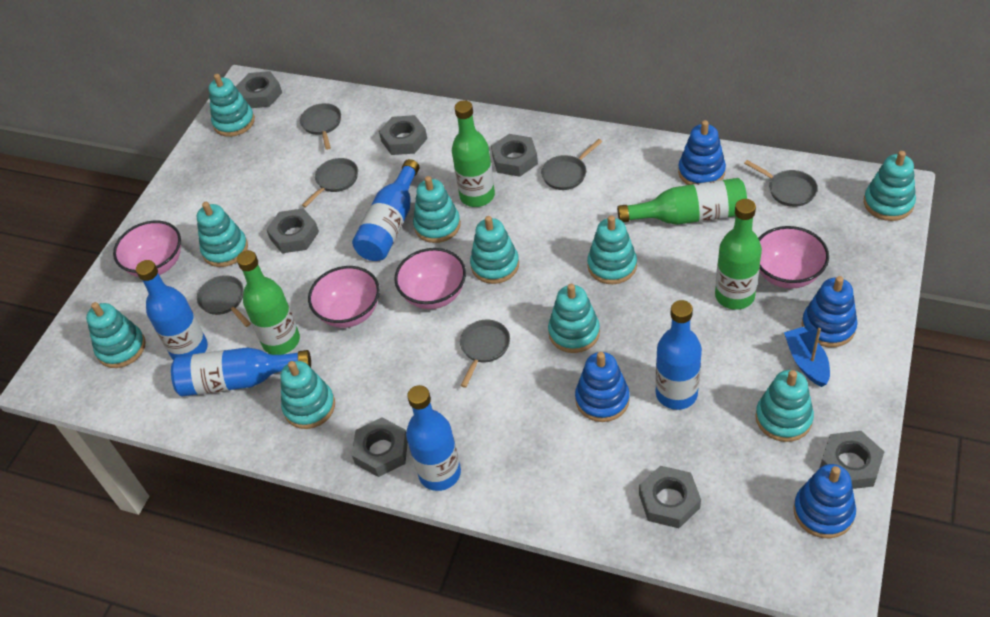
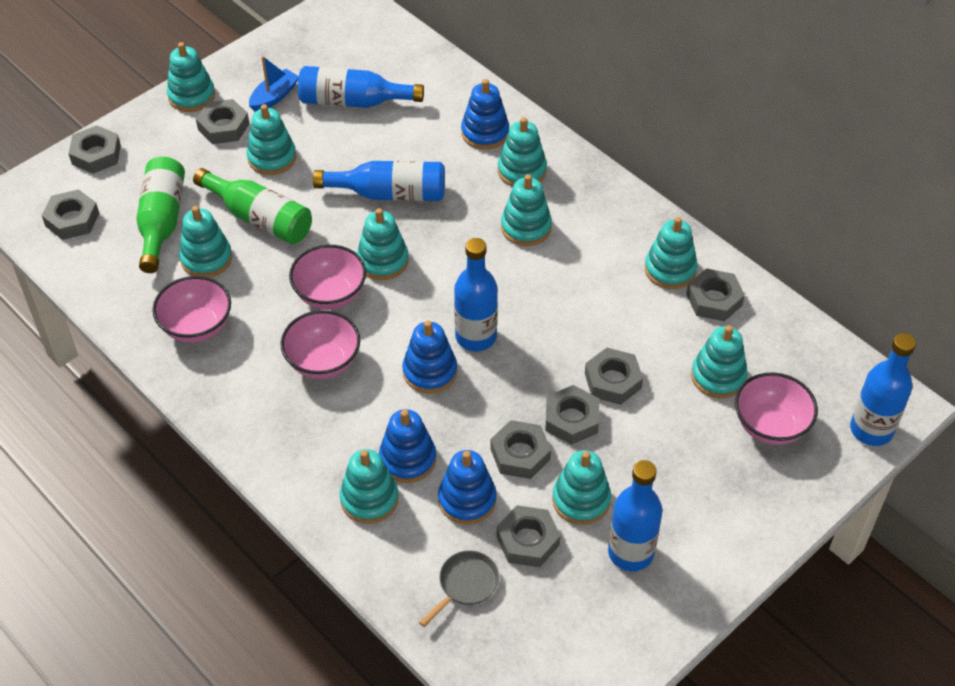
green bottle: 4 -> 2
grey nut: 7 -> 8
grey pan: 6 -> 1

